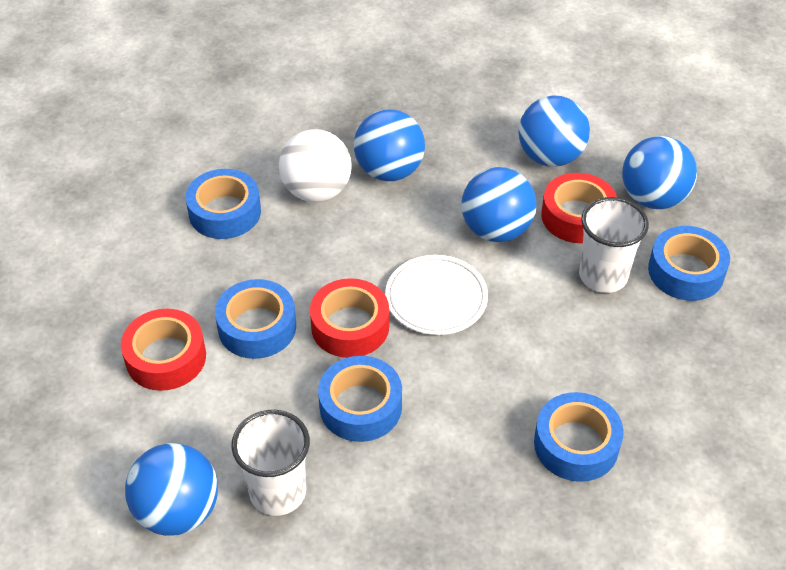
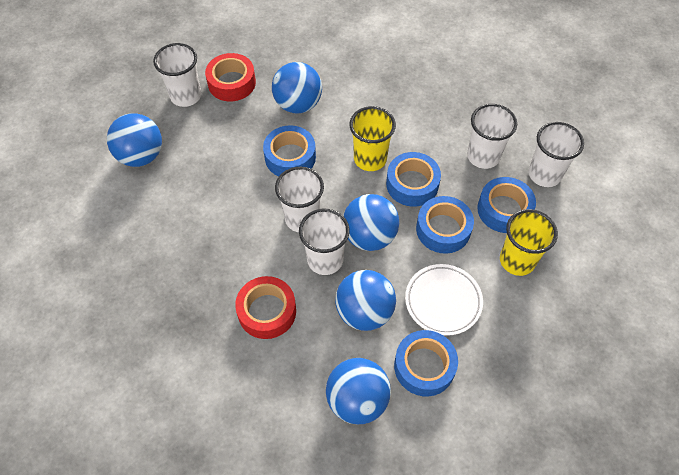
red tape: 3 -> 2
white ball: 1 -> 0
white cup: 2 -> 5
yellow cup: 0 -> 2

